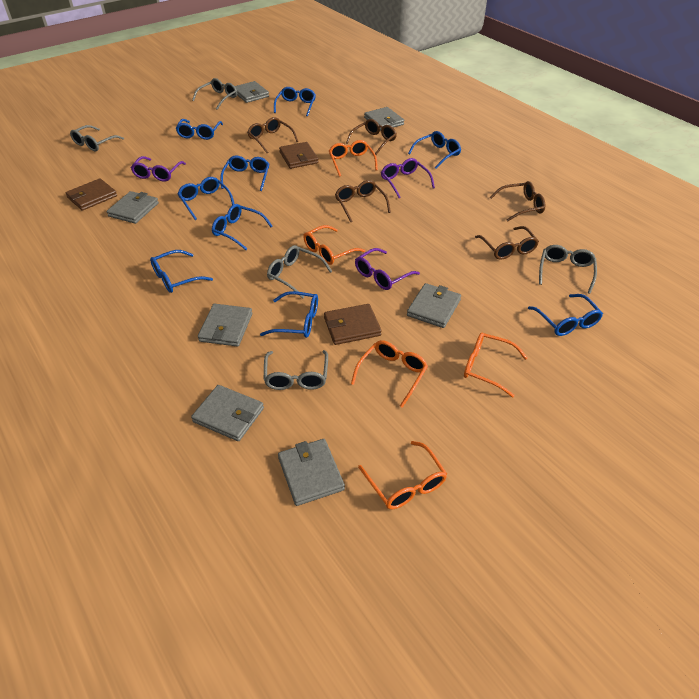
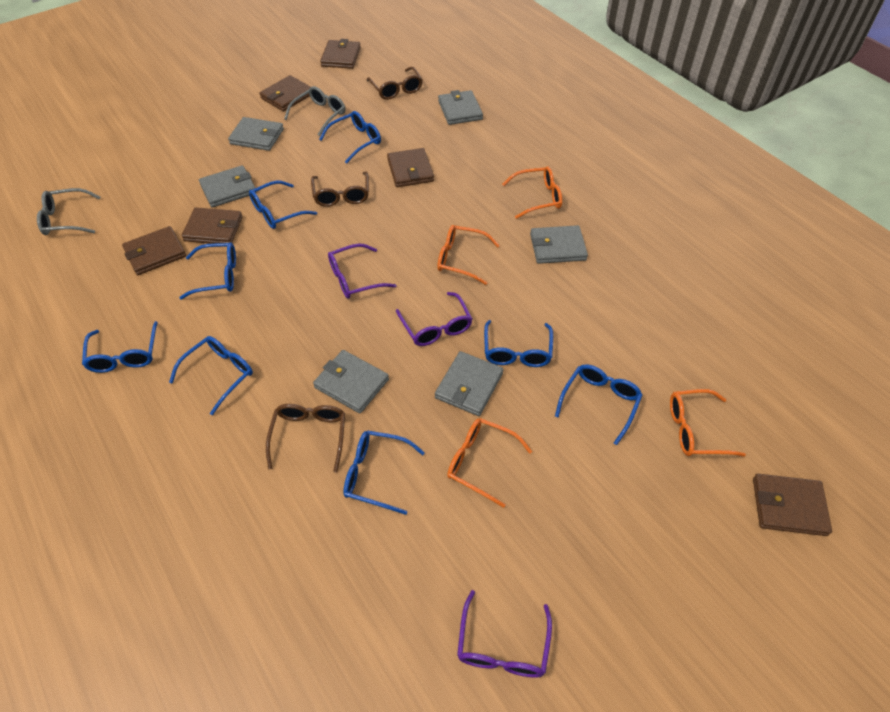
blue glasses: 9 -> 8
brown glasses: 5 -> 3
brown wallet: 3 -> 6
grey glasses: 5 -> 2
grey wallet: 7 -> 6
orange glasses: 5 -> 4

